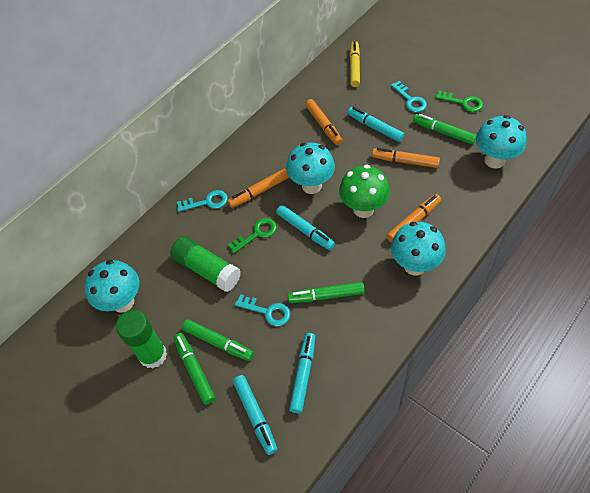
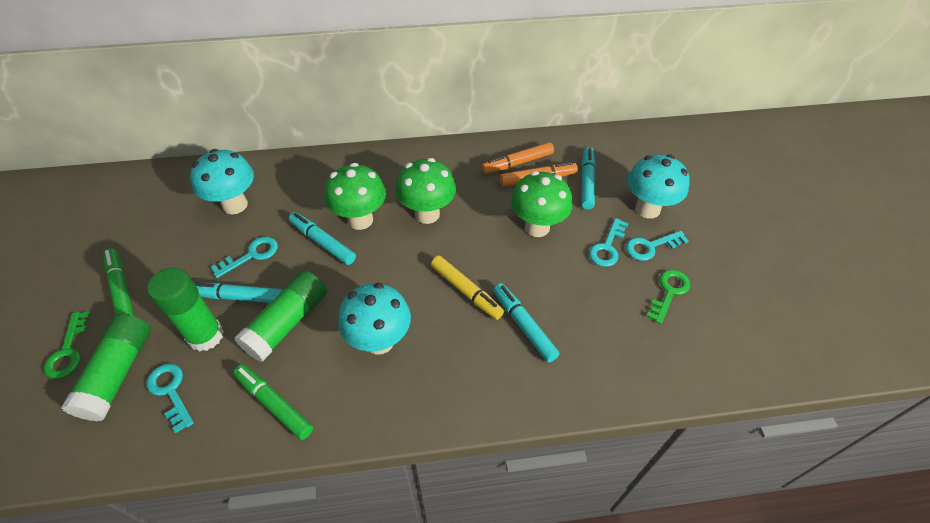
green glue stick: 2 -> 3
green marker: 4 -> 2
green mushroom: 1 -> 3
orange marker: 4 -> 2
turquoise key: 3 -> 4
turquoise mushroom: 4 -> 3

